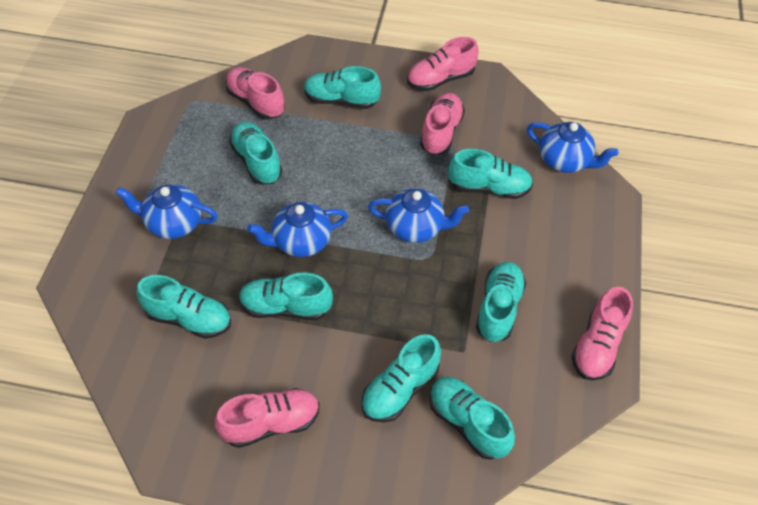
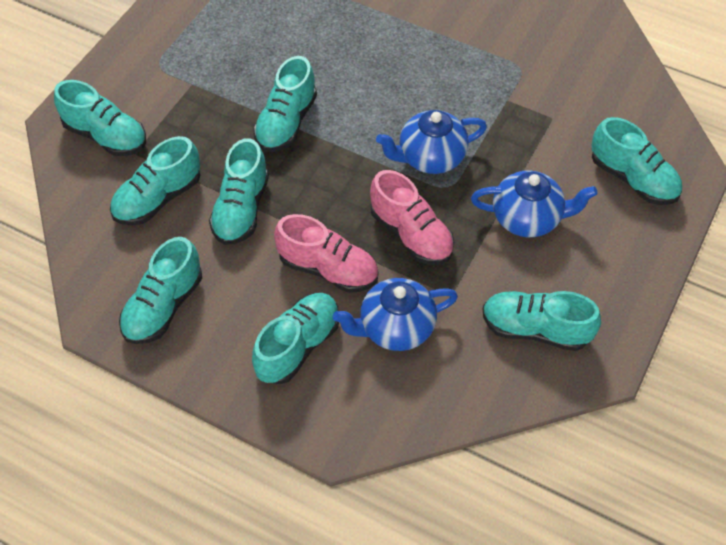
blue teapot: 4 -> 3
pink shoe: 5 -> 2

